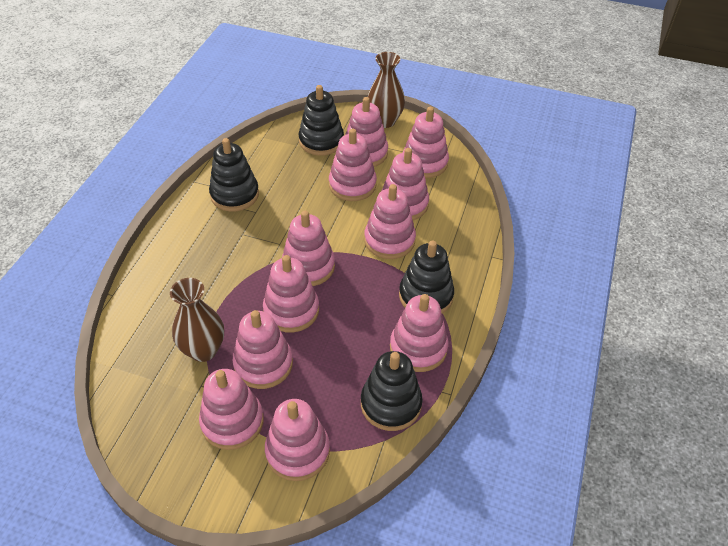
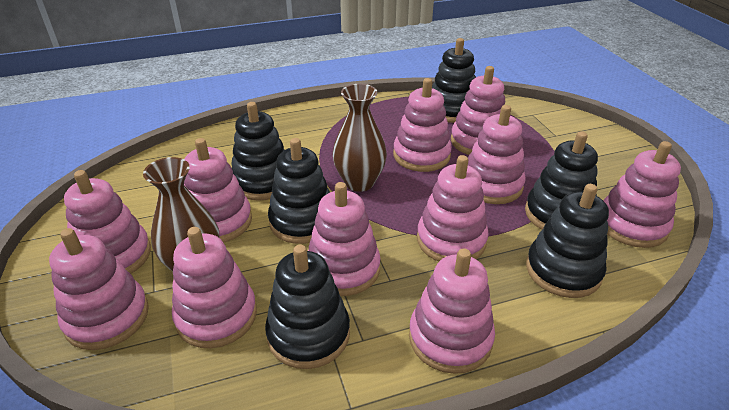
black stacking toy: 4 -> 6

